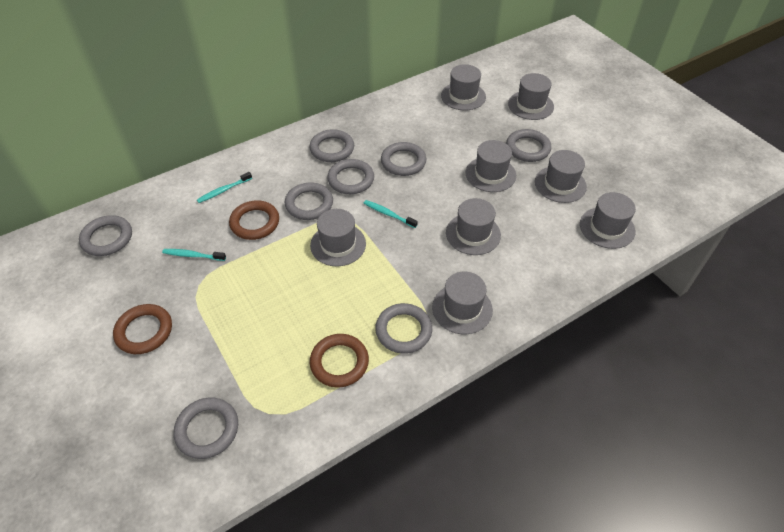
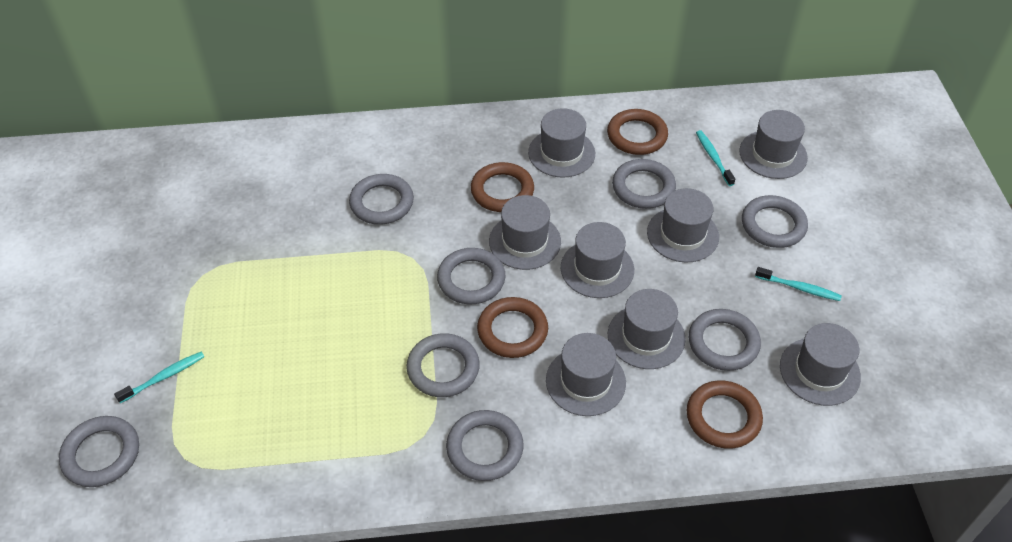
brown ring: 3 -> 4

